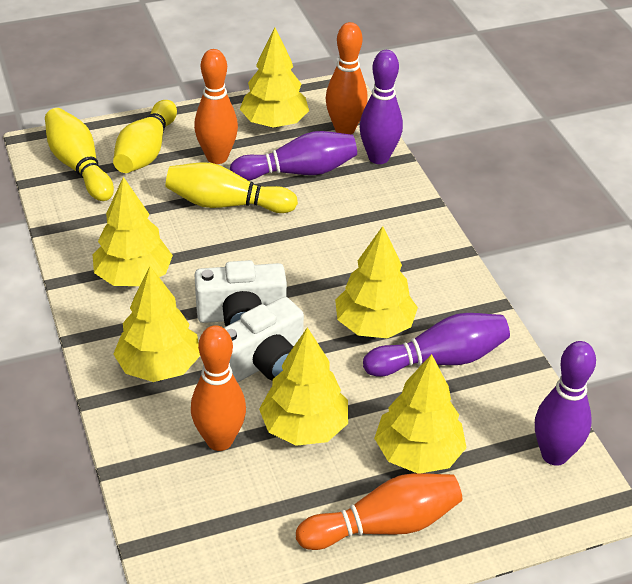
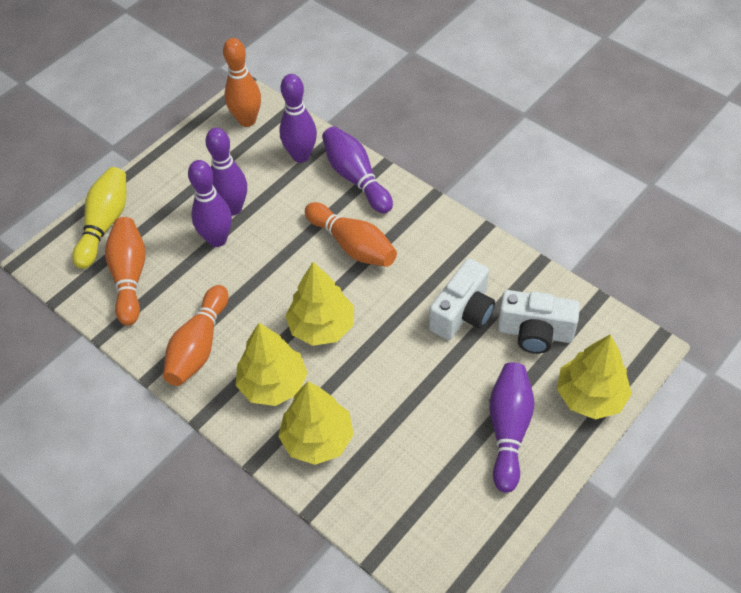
purple bowling pin: 4 -> 5
yellow bowling pin: 3 -> 1
yellow tree: 6 -> 4

